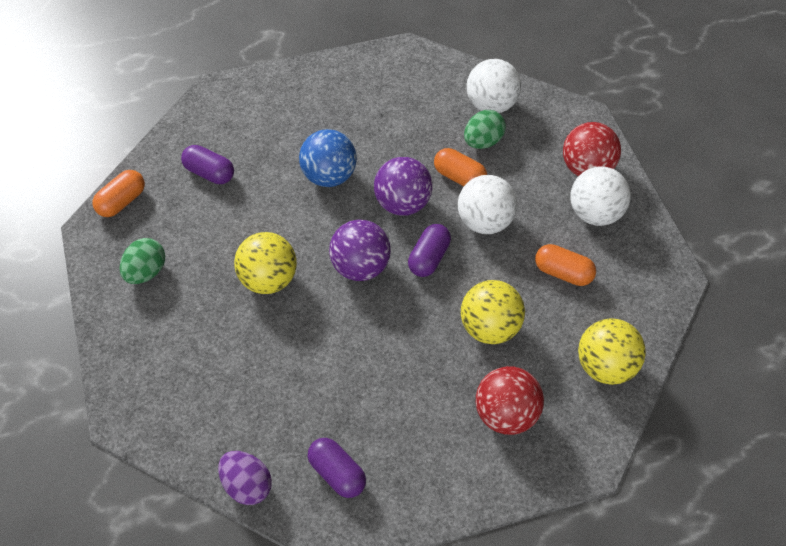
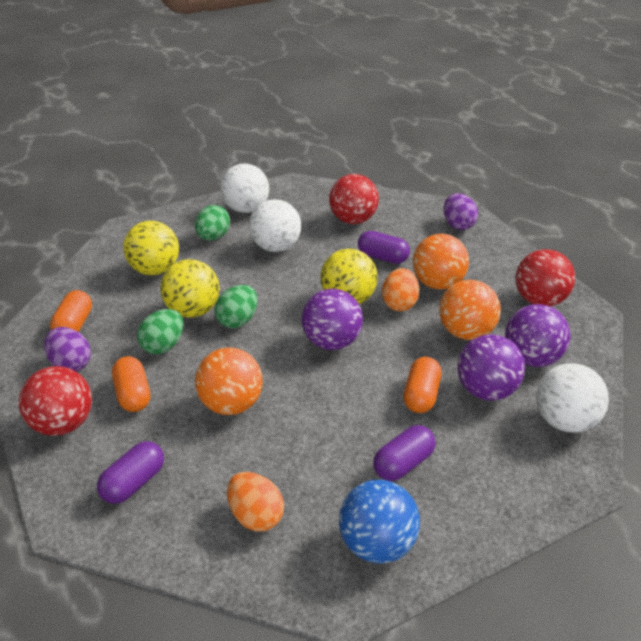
green egg: 2 -> 3
orange ball: 0 -> 3
orange egg: 0 -> 2
purple ball: 2 -> 3
purple egg: 1 -> 2
red ball: 2 -> 3

